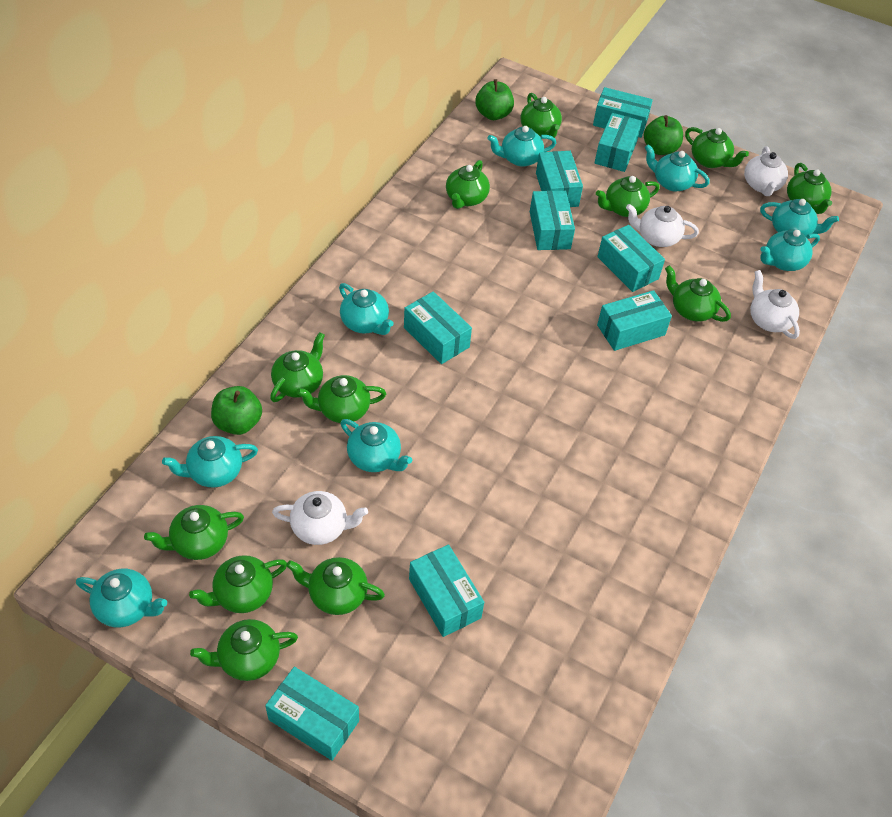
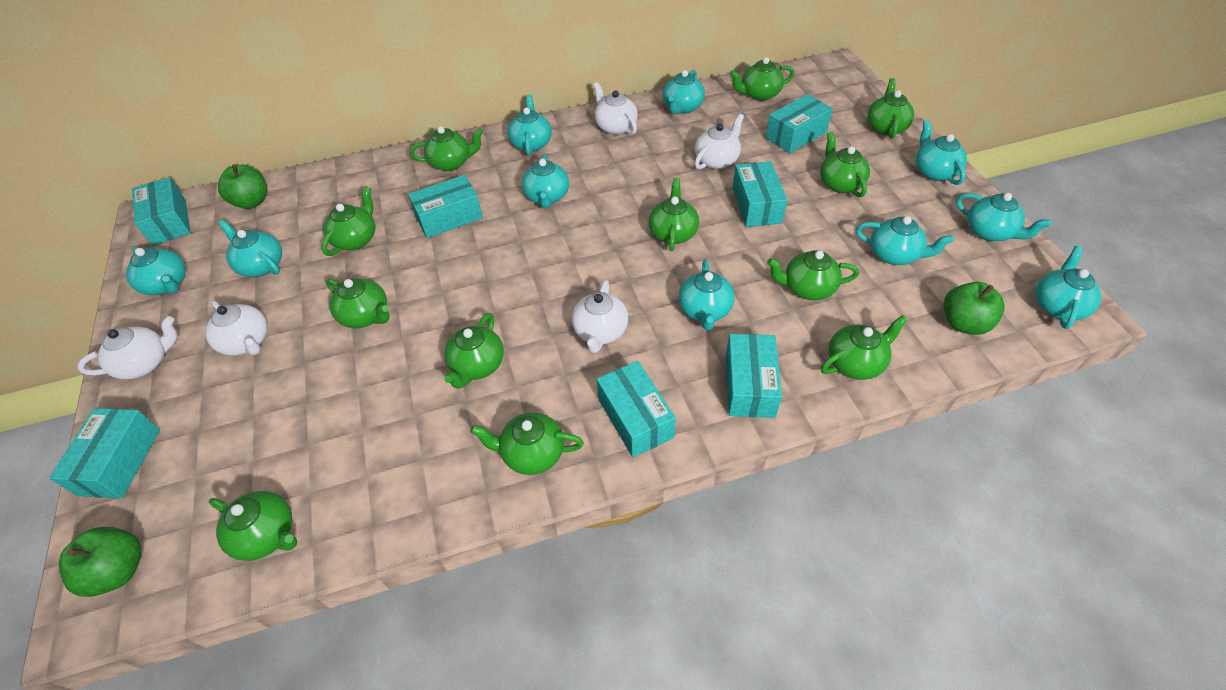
turquoise box: 9 -> 7
turquoise teapot: 8 -> 10
white teapot: 4 -> 5

